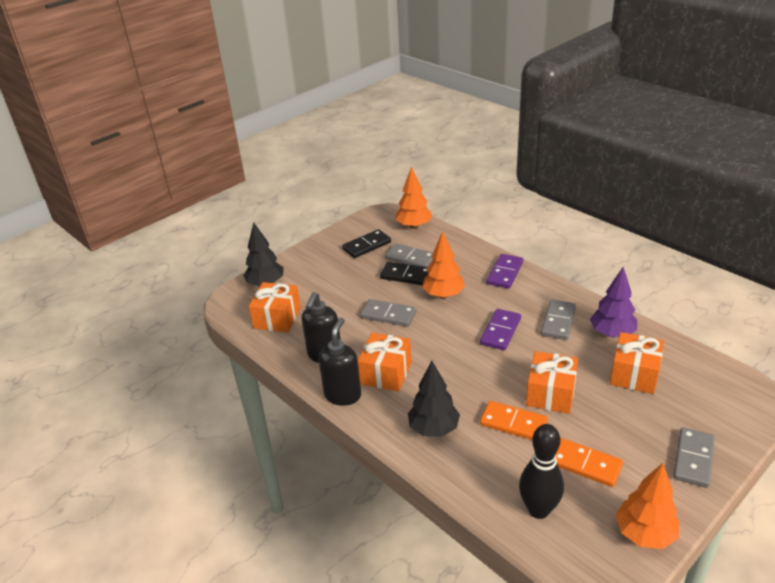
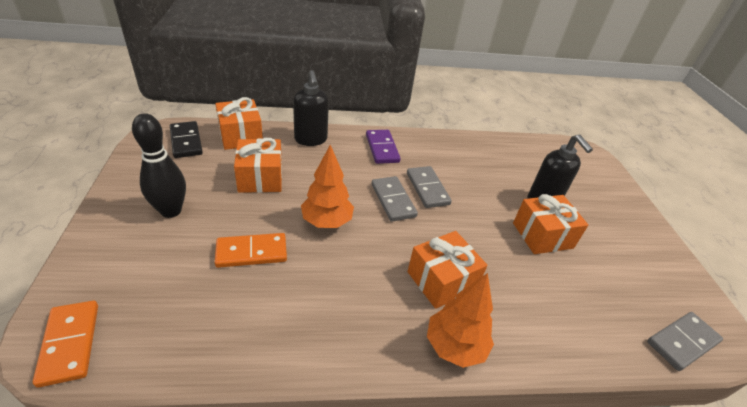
black domino: 2 -> 1
black tree: 2 -> 0
grey domino: 4 -> 3
orange tree: 3 -> 2
purple domino: 2 -> 1
purple tree: 1 -> 0

